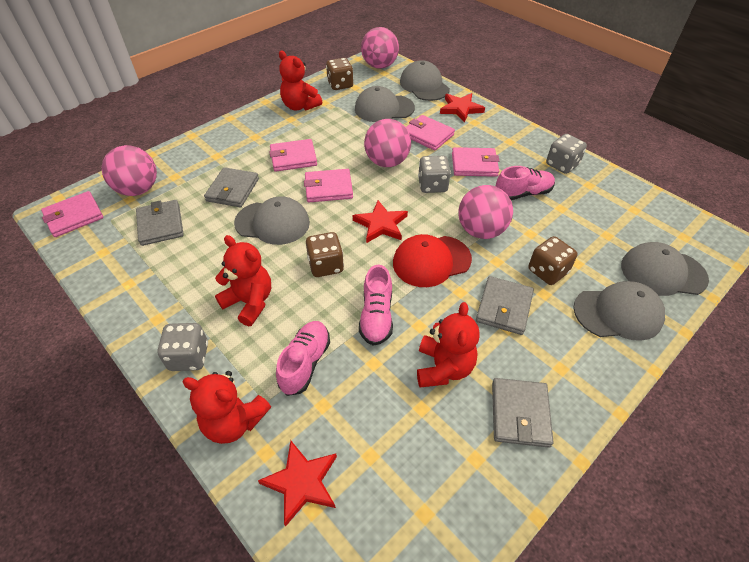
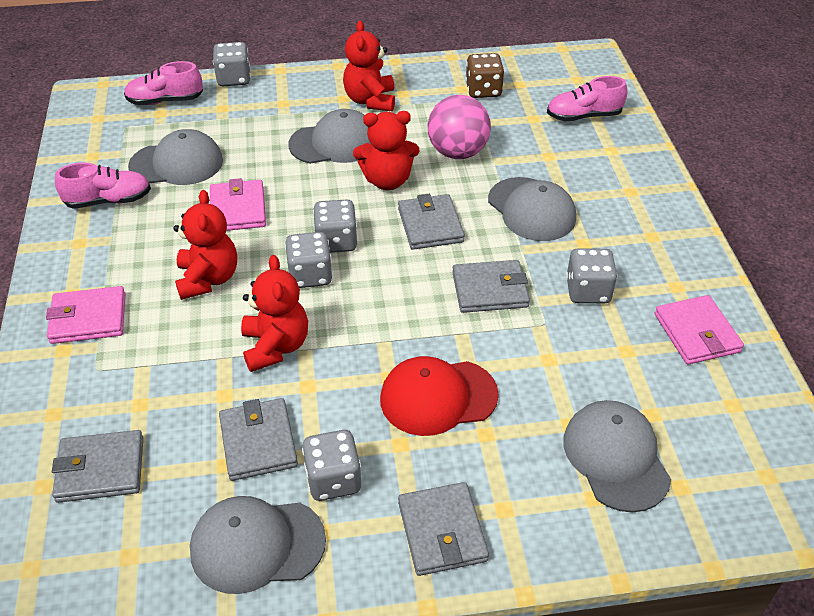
brown dice: 3 -> 1
grey dice: 3 -> 5
grey wallet: 4 -> 5
pink ball: 4 -> 1
pink wallet: 5 -> 3
red star: 3 -> 0

